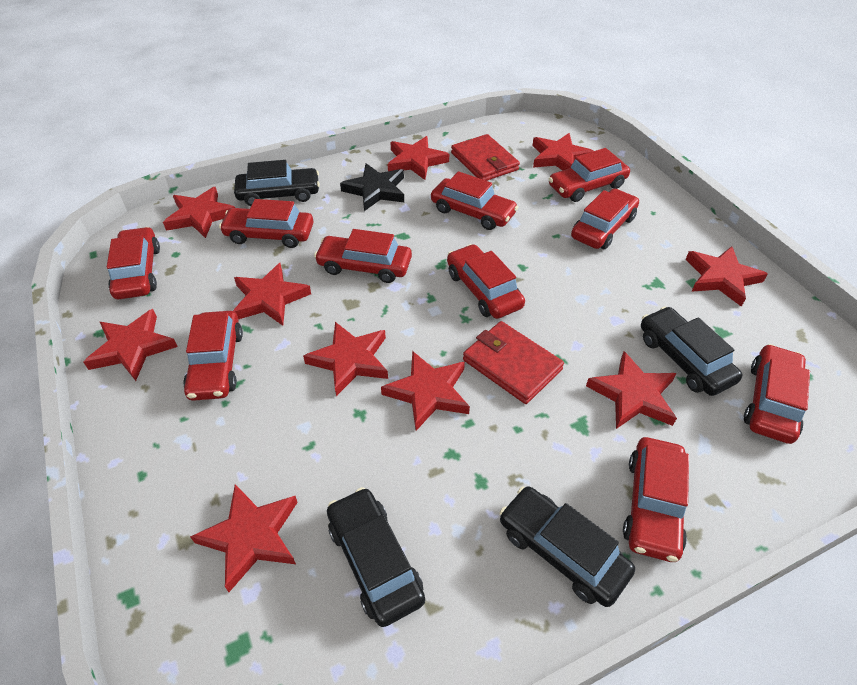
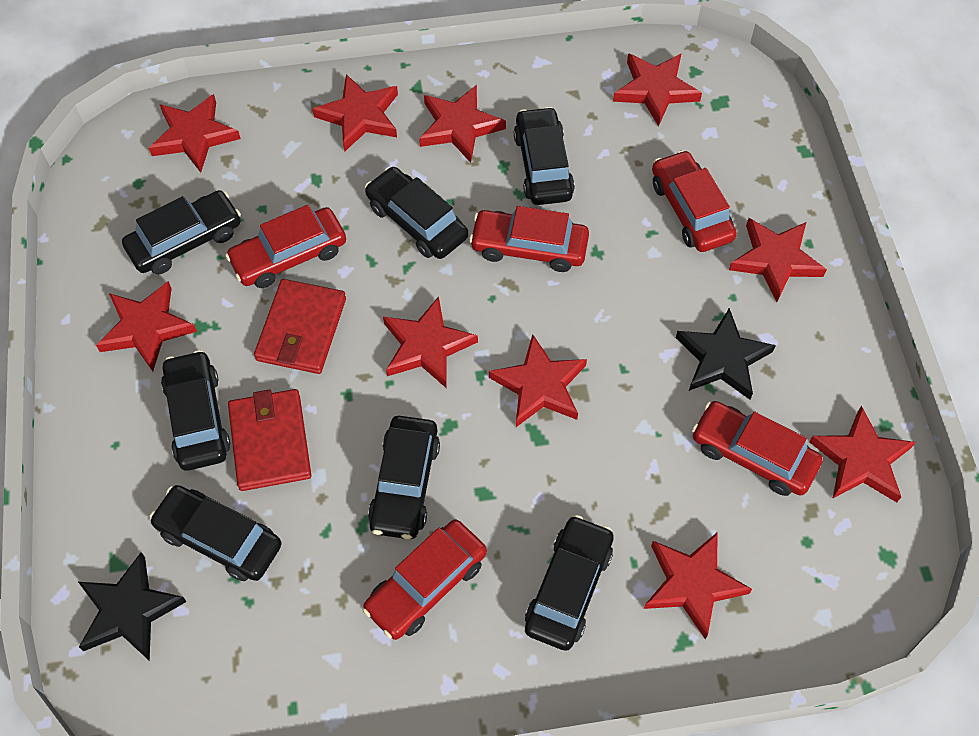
black car: 4 -> 7
black star: 1 -> 2
red car: 10 -> 5

